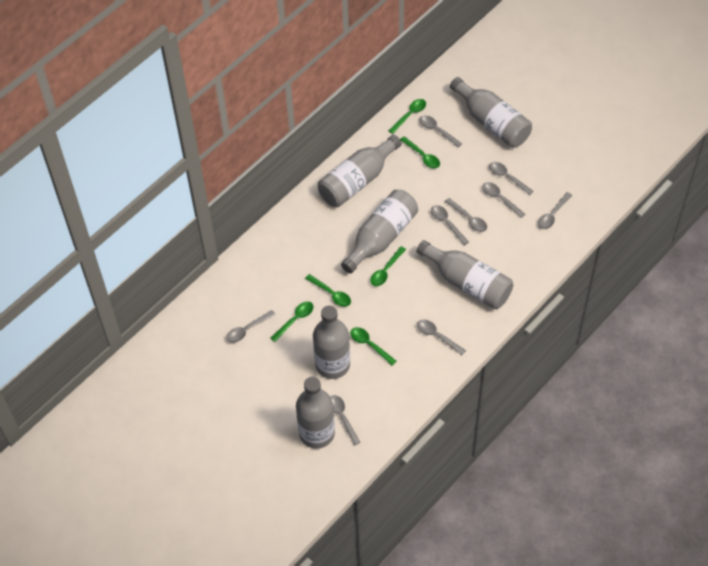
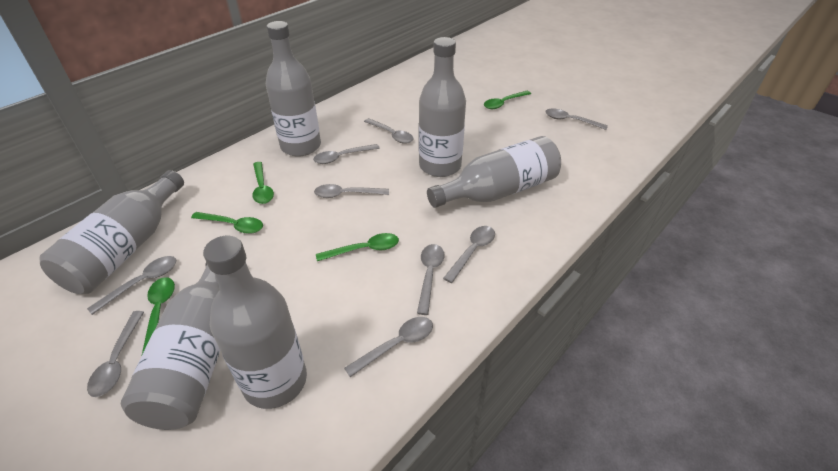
green spoon: 6 -> 5

